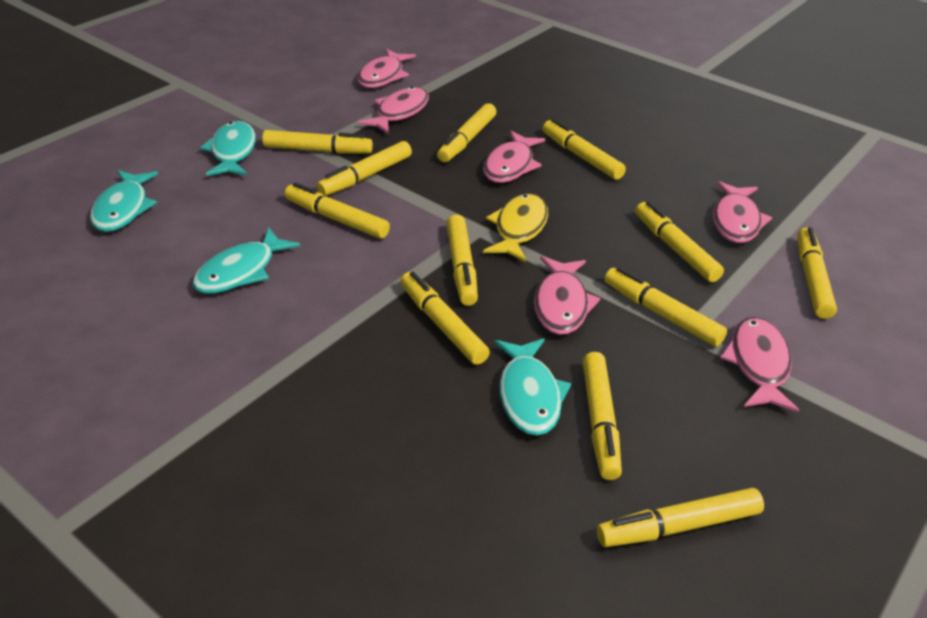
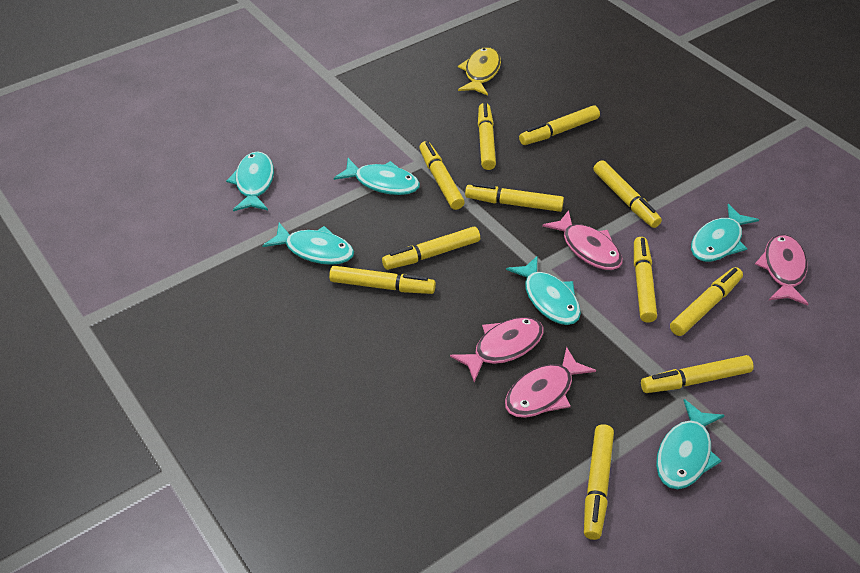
pink fish: 6 -> 4
turquoise fish: 4 -> 6
yellow marker: 12 -> 11

